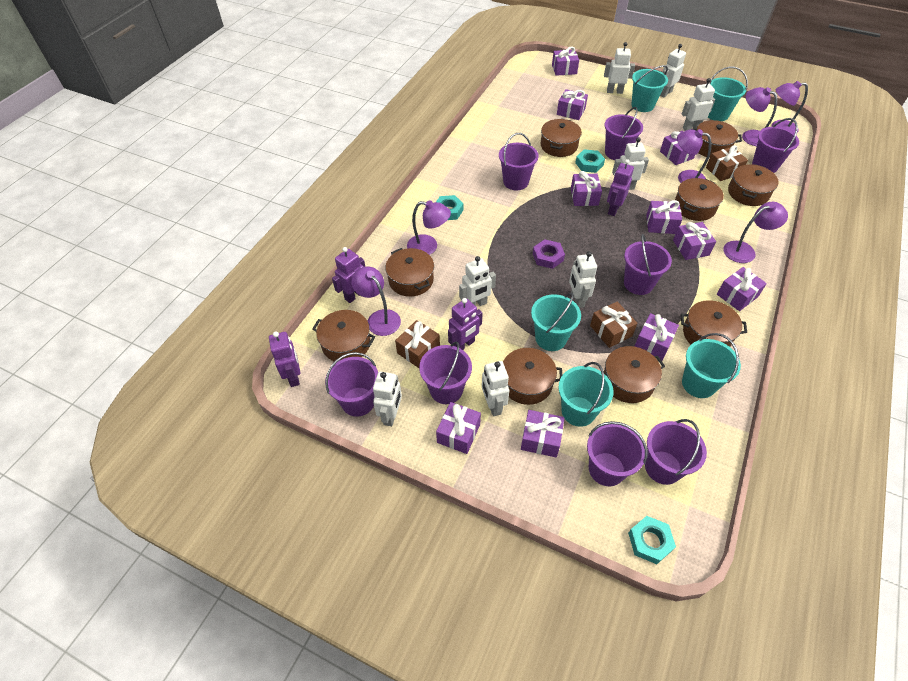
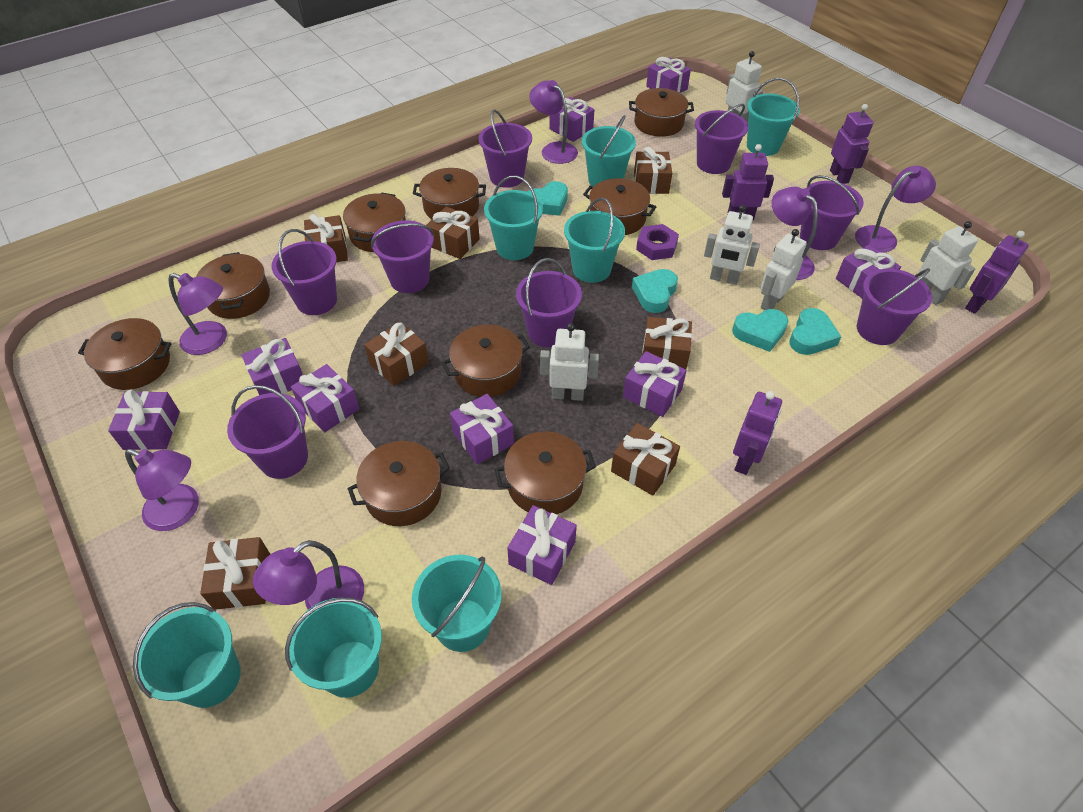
brown gift: 3 -> 7
purple gift: 10 -> 9
turquoise bucket: 5 -> 7
turquoise heart: 0 -> 4
turquoise nut: 3 -> 0
white robot: 8 -> 5

